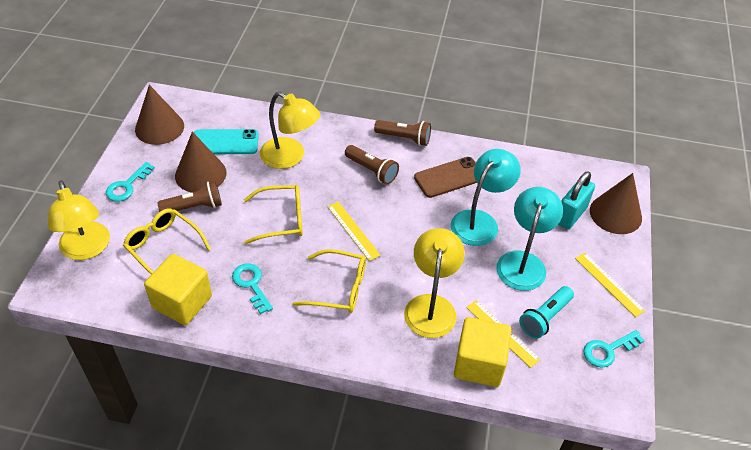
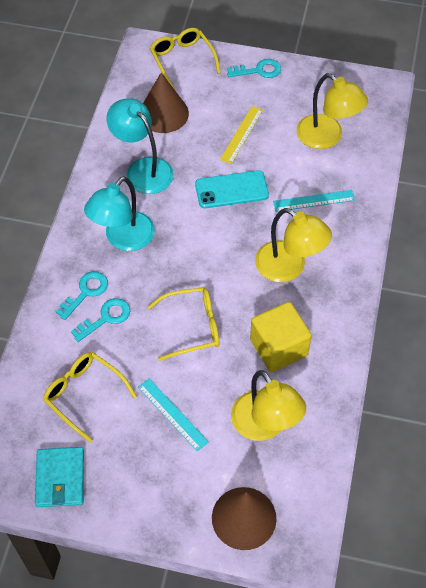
brown cone: 3 -> 2
brown flashlight: 3 -> 0
brown phone: 1 -> 0
turquoise flashlight: 1 -> 0
turquoise padlock: 1 -> 0
turquoise ruler: 0 -> 2
turquoise wallet: 0 -> 1
yellow cube: 2 -> 1
yellow ruler: 3 -> 1

